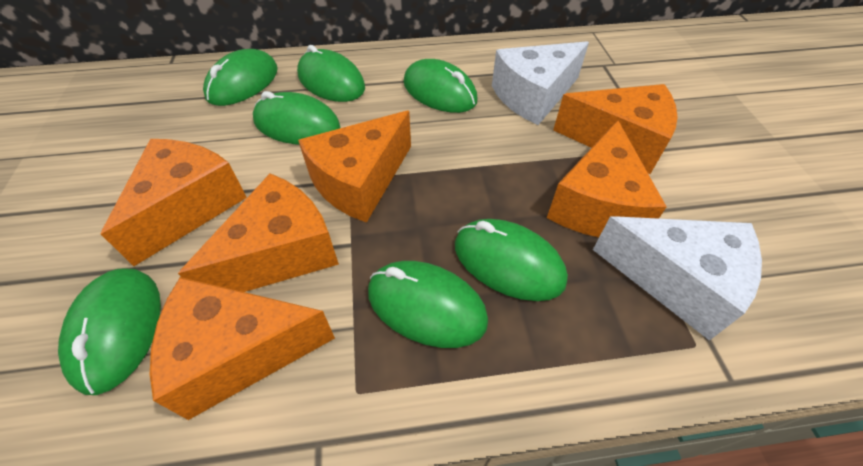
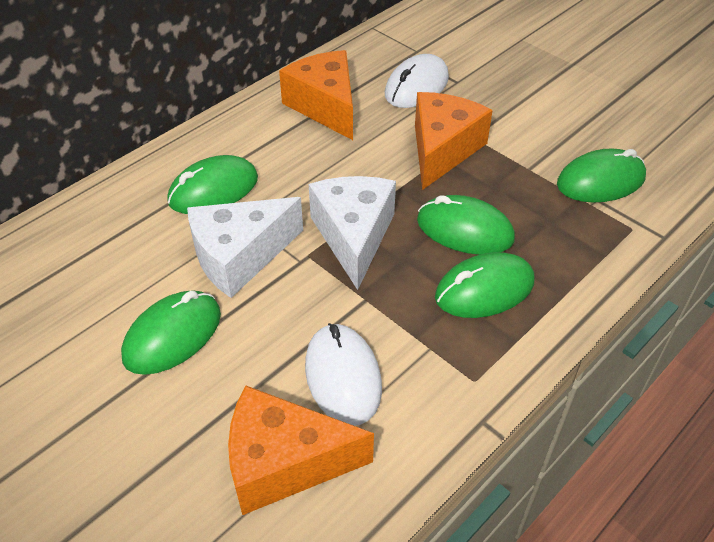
green mouse: 7 -> 5
orange cheese: 6 -> 3
white mouse: 0 -> 2

